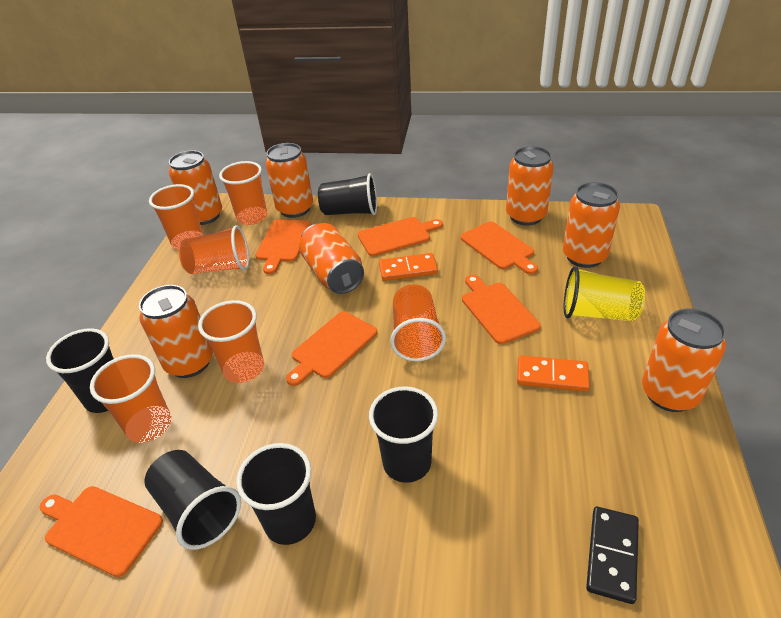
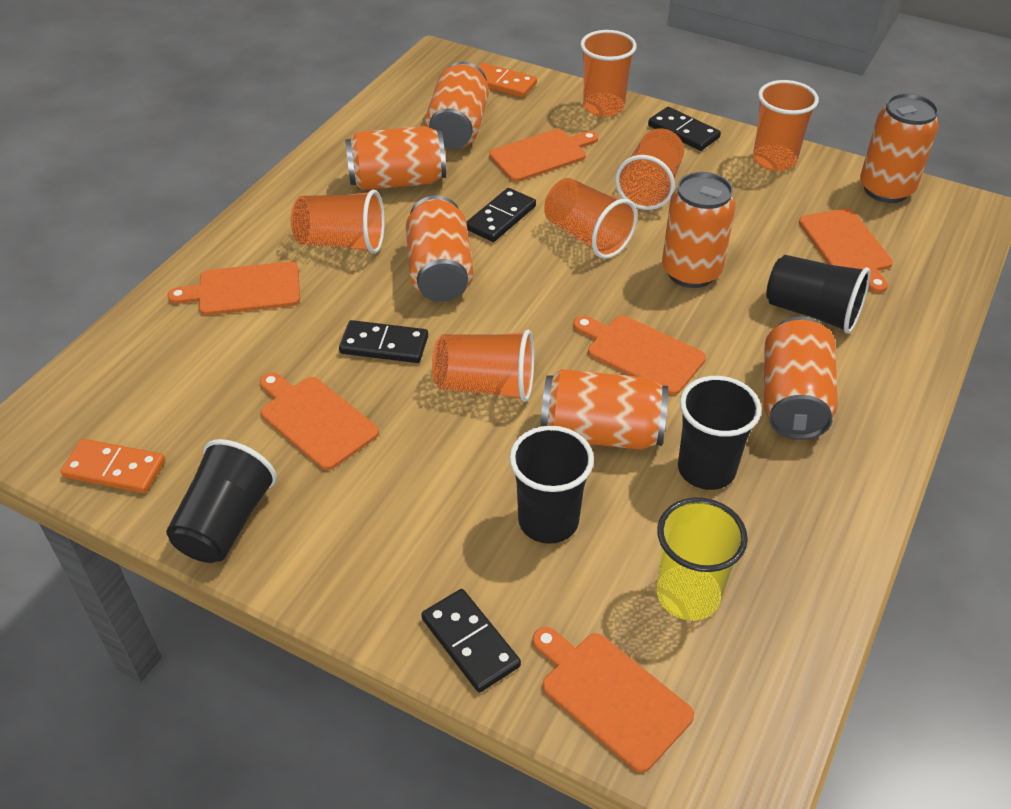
black cup: 5 -> 4
black domino: 1 -> 4

